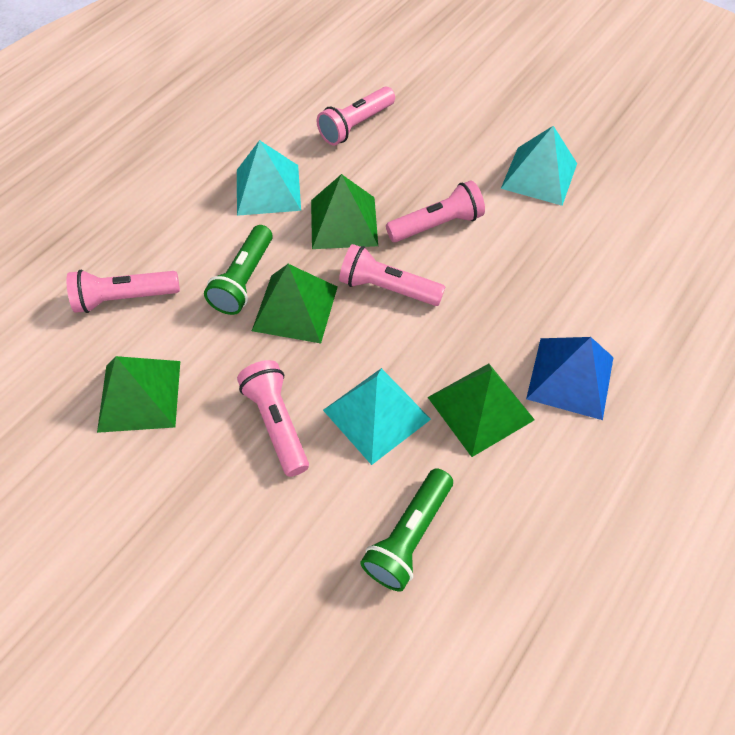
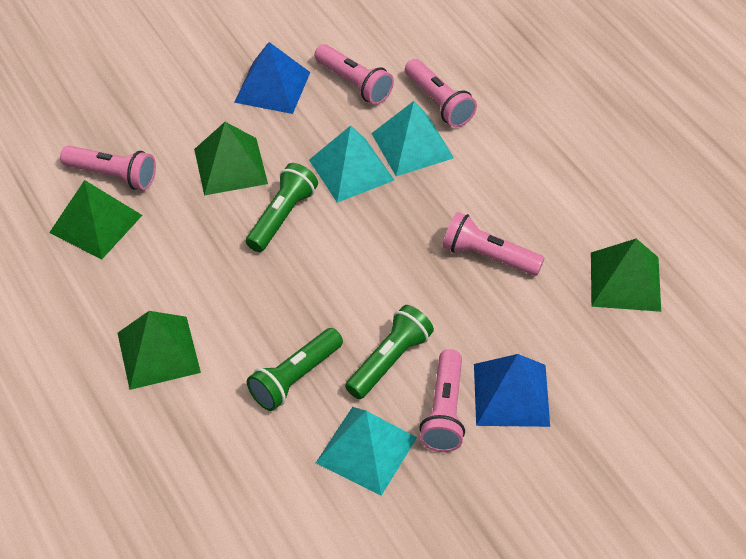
blue pyramid: 1 -> 2
green flashlight: 2 -> 3

